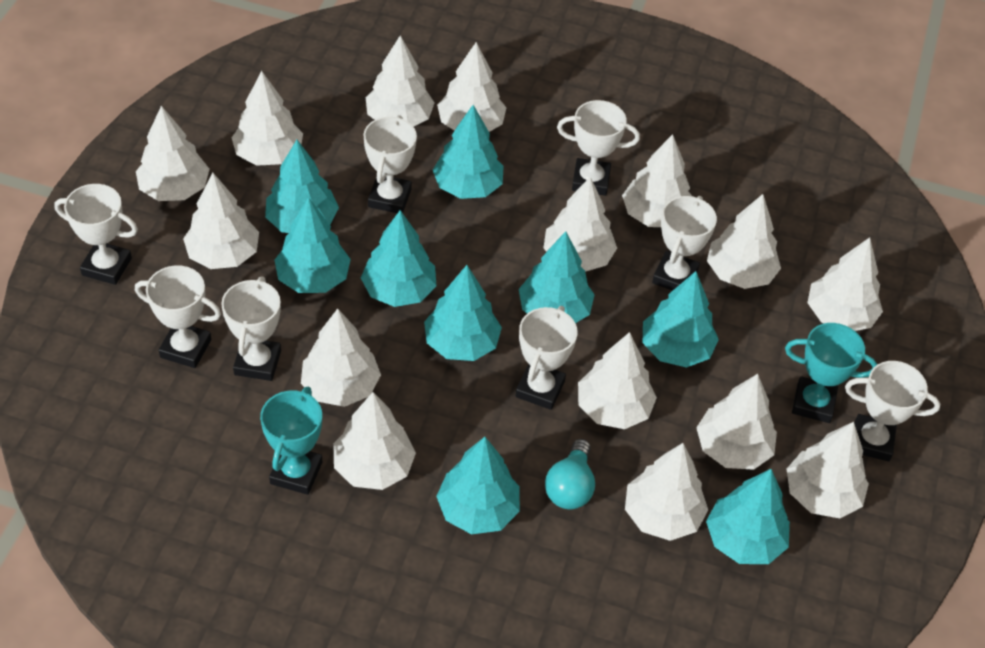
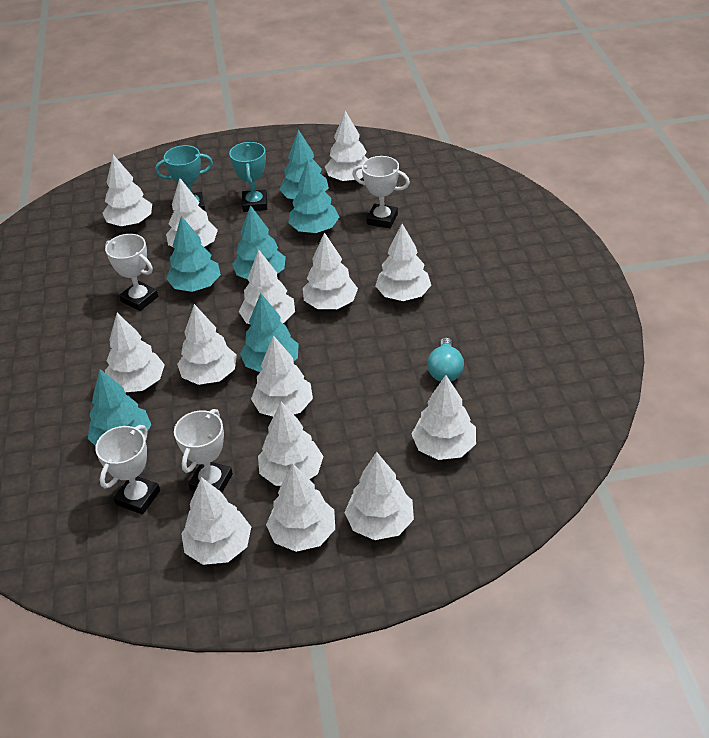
turquoise tree: 9 -> 6
white tree: 15 -> 14
white trophy: 8 -> 4

